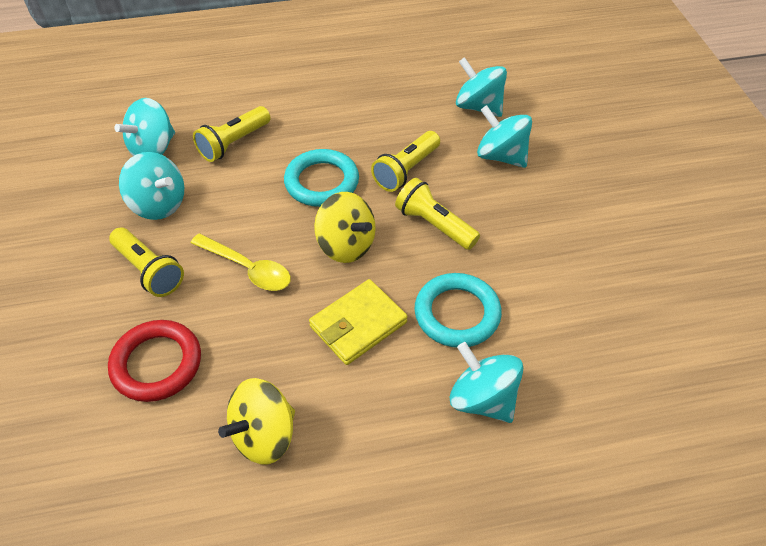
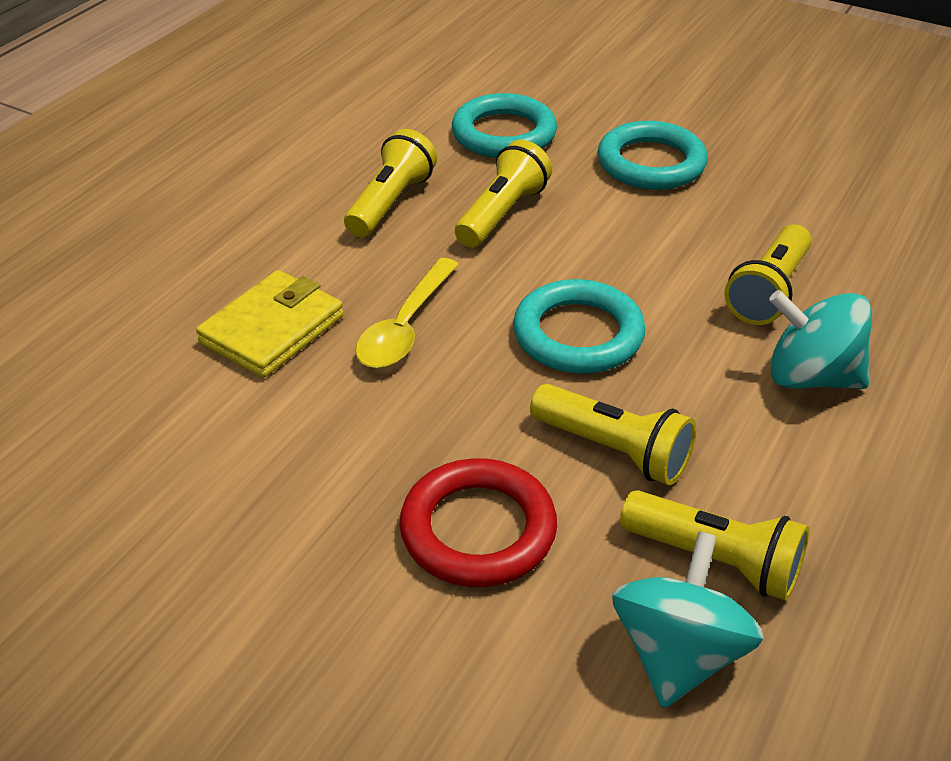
turquoise ring: 2 -> 3
turquoise spinning top: 5 -> 2
yellow flashlight: 4 -> 5
yellow spinning top: 2 -> 0

